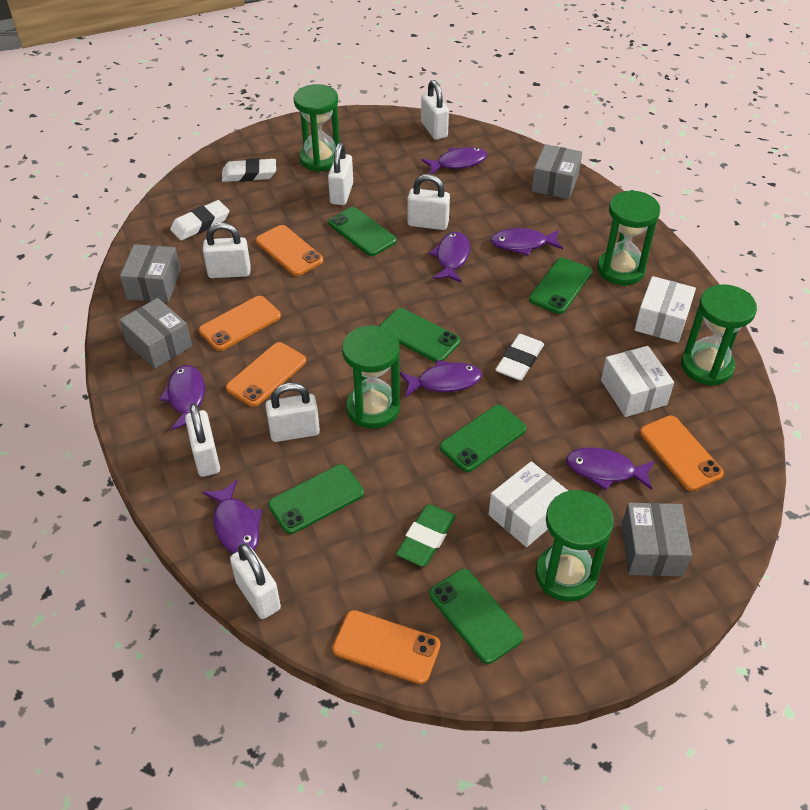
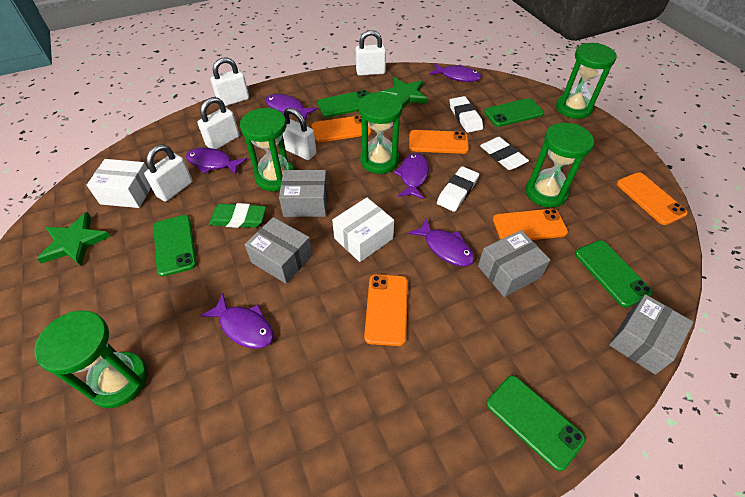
green phone: 6 -> 5
green star: 0 -> 2
purple fish: 7 -> 6
white box: 3 -> 2
white padlock: 7 -> 5

